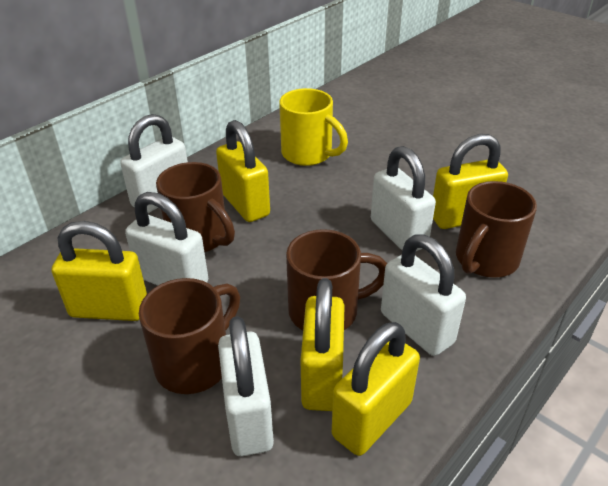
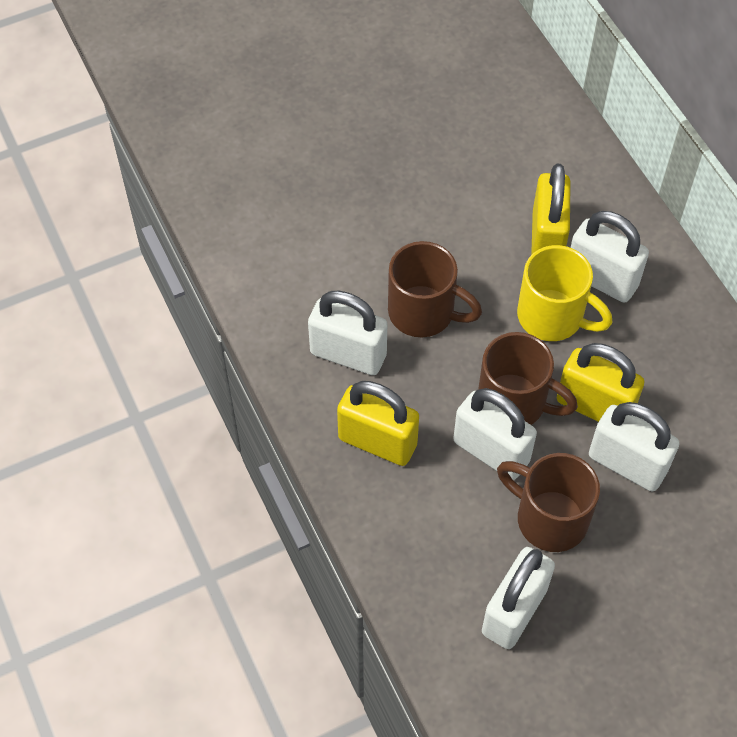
brown mug: 4 -> 3
yellow padlock: 5 -> 3

